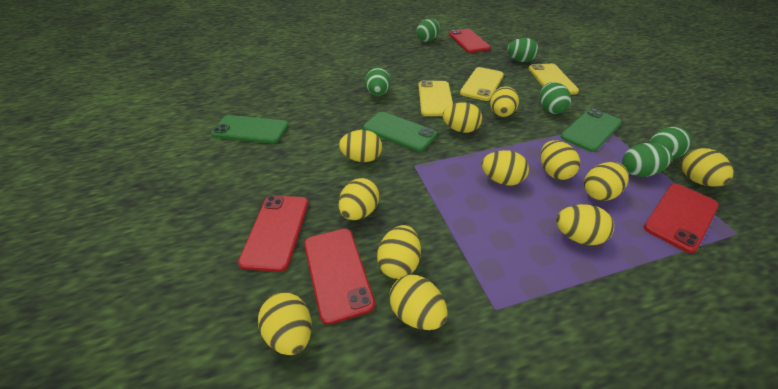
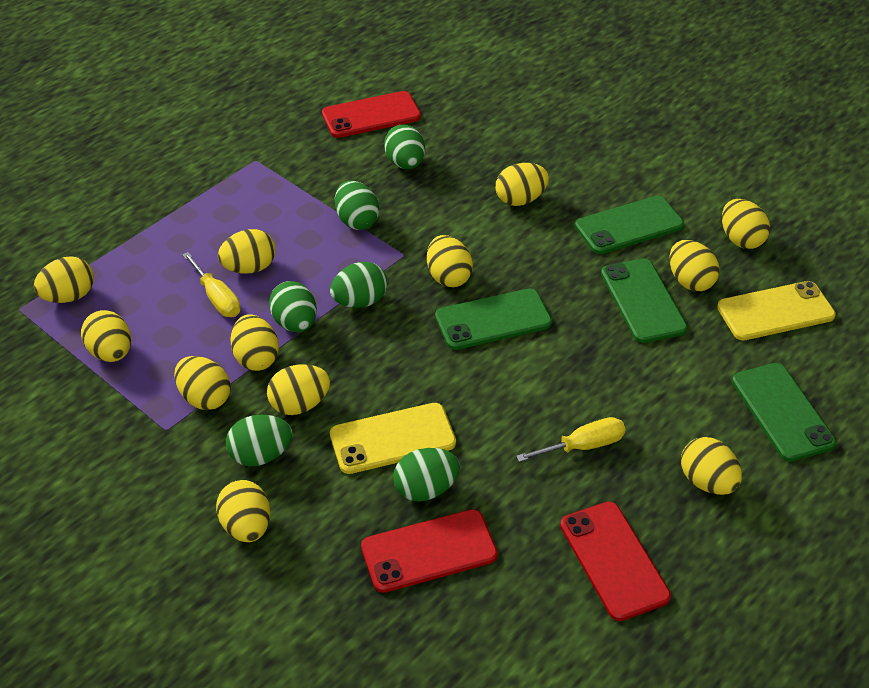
green phone: 3 -> 4
red phone: 4 -> 3
yellow phone: 3 -> 2
yellow screwdriver: 0 -> 2

